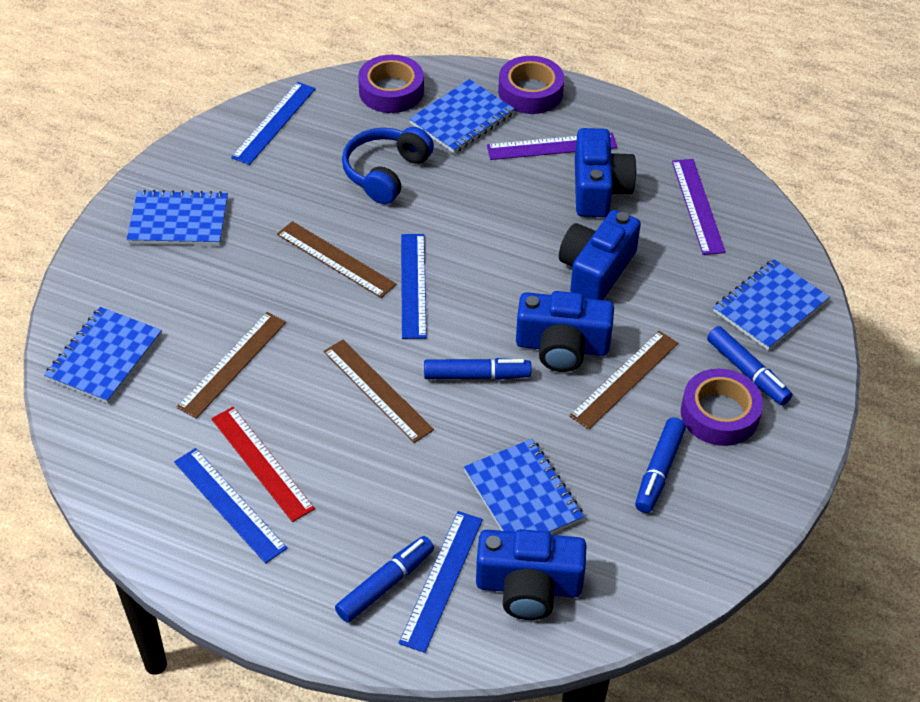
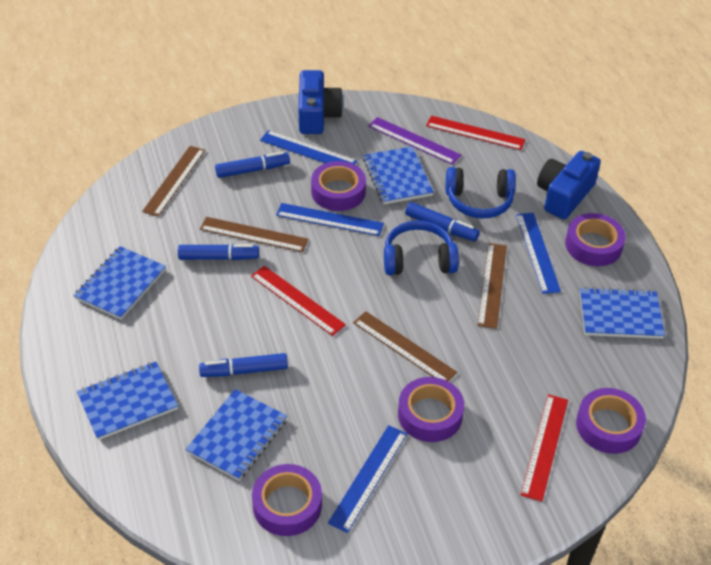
blue camera: 4 -> 2
blue headphones: 1 -> 2
purple ruler: 2 -> 1
purple tape: 3 -> 5
red ruler: 1 -> 3

